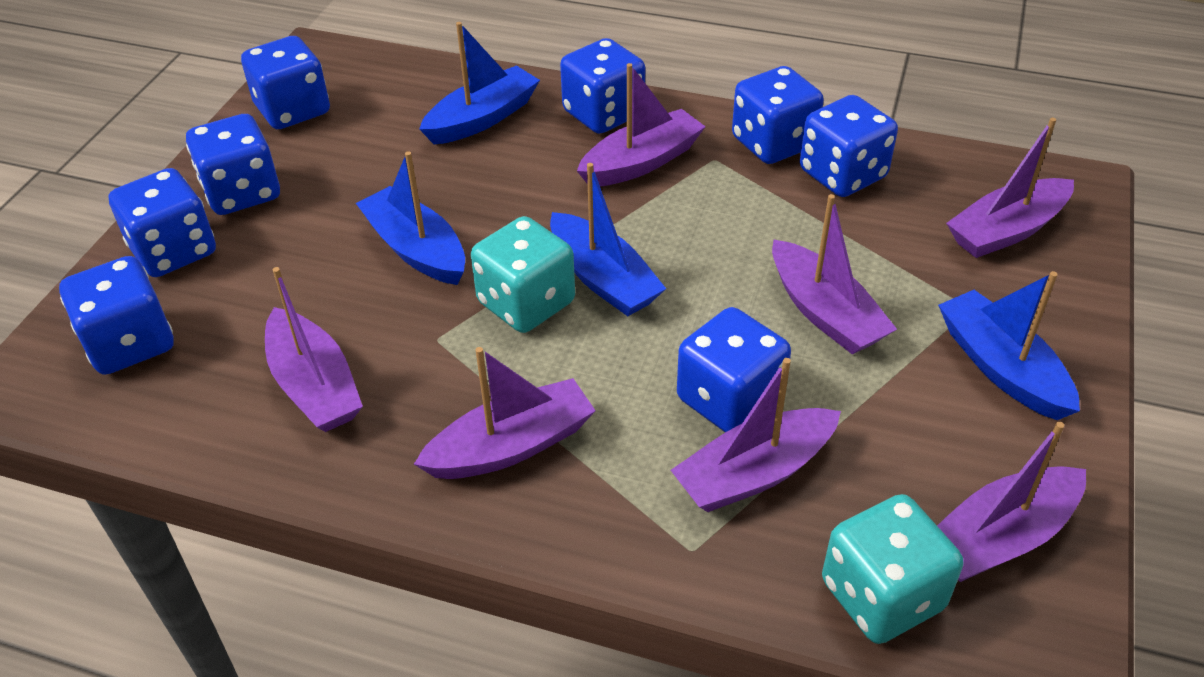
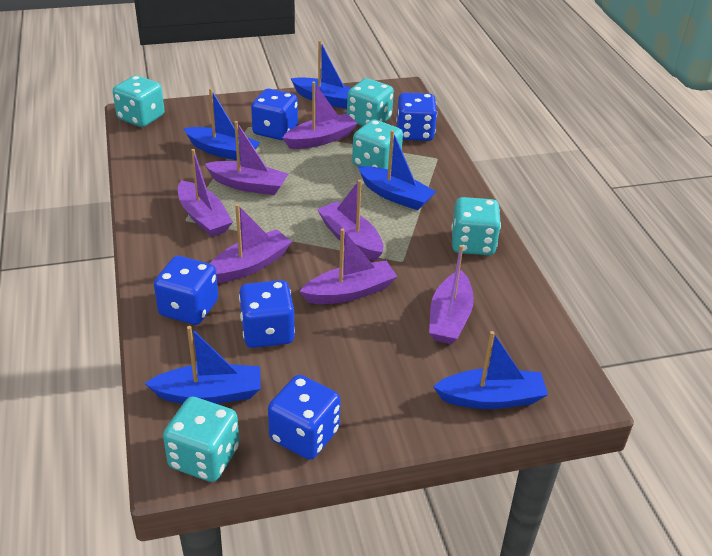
blue boat: 4 -> 5
blue dice: 8 -> 5
turquoise dice: 2 -> 5

